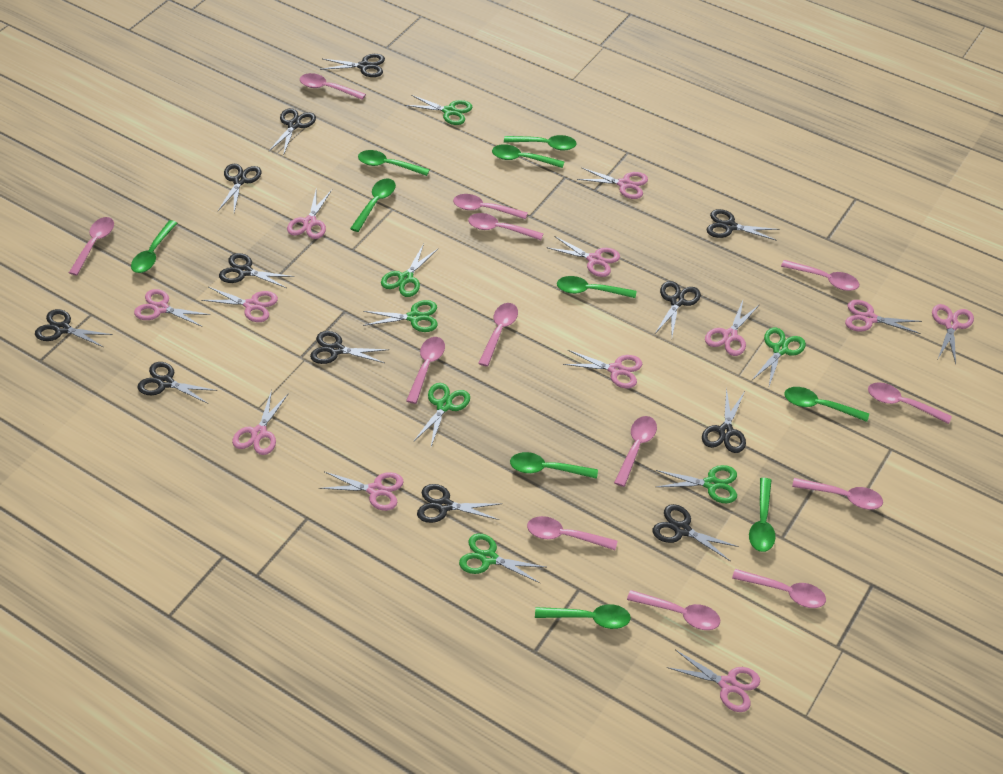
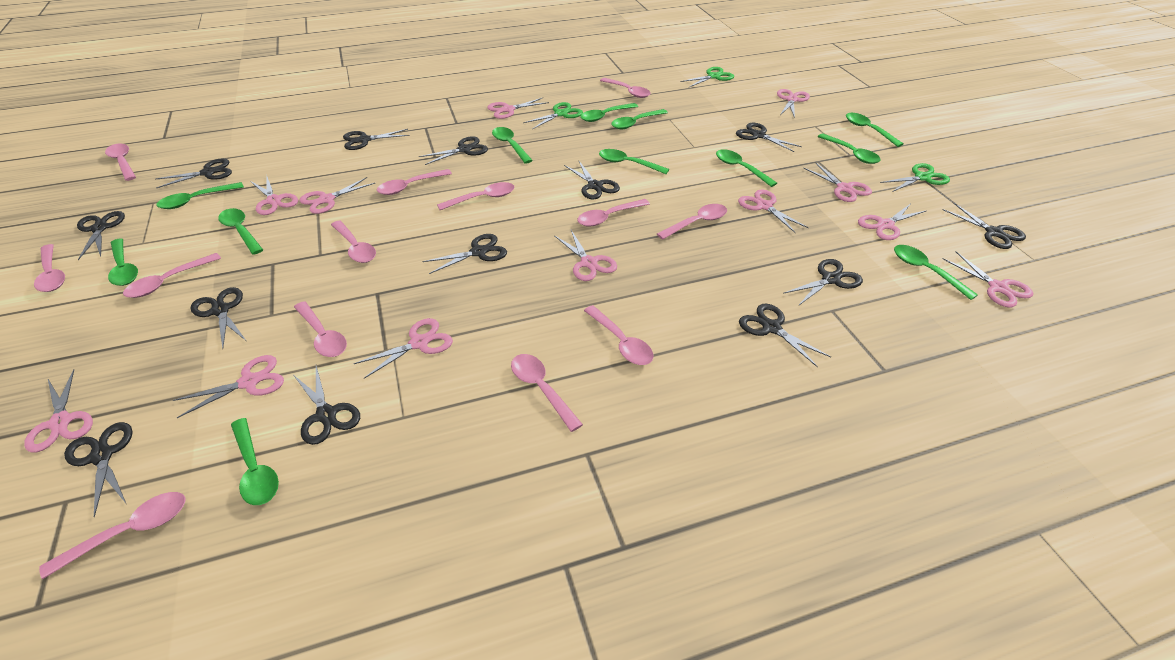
black scissors: 12 -> 13
green scissors: 7 -> 3
green spoon: 10 -> 12

